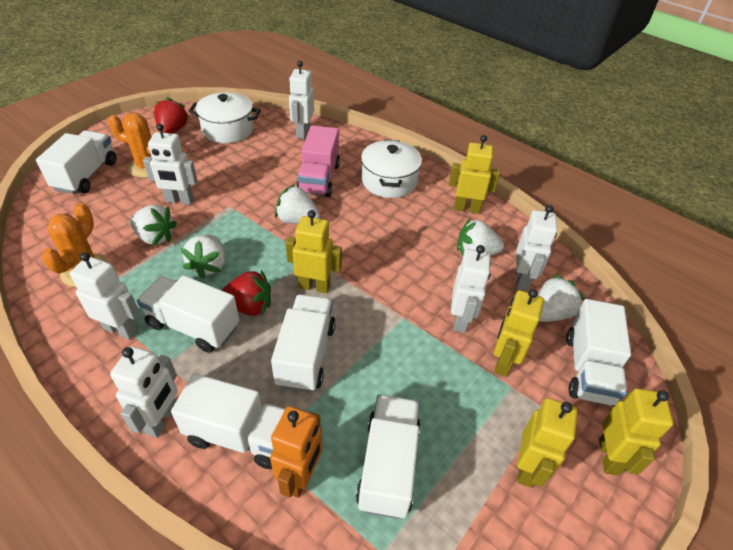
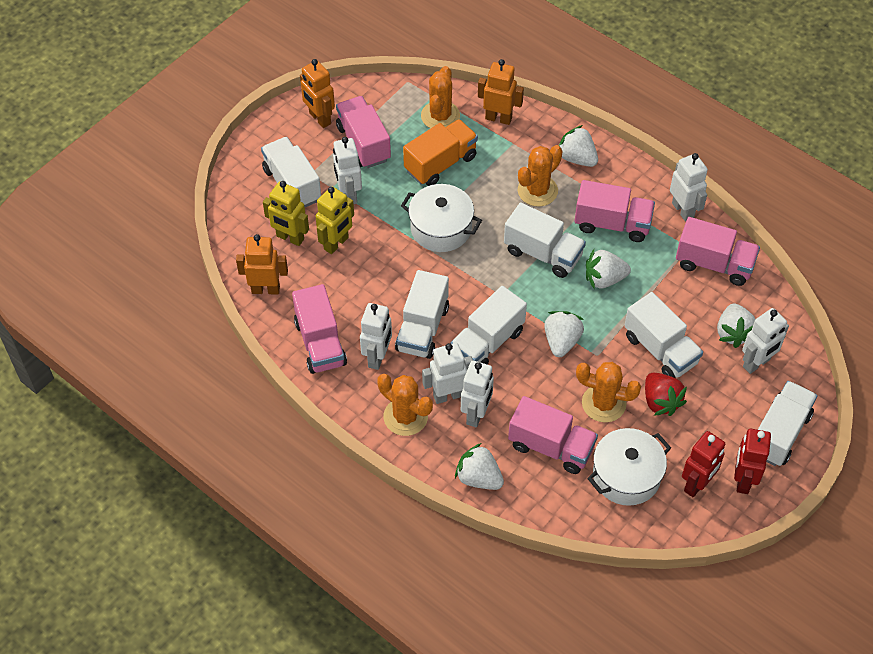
orange cactus: 2 -> 4
orange robot: 1 -> 3
orange truck: 0 -> 1
pink truck: 1 -> 5
red robot: 0 -> 2
red strawberry: 2 -> 1
yellow robot: 5 -> 2

